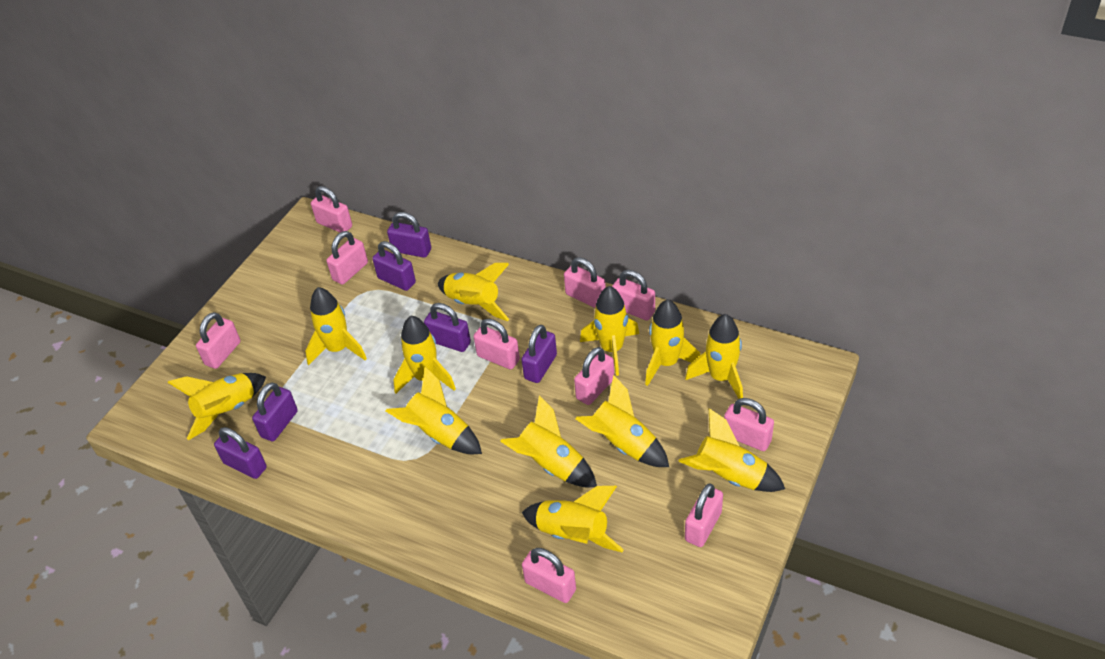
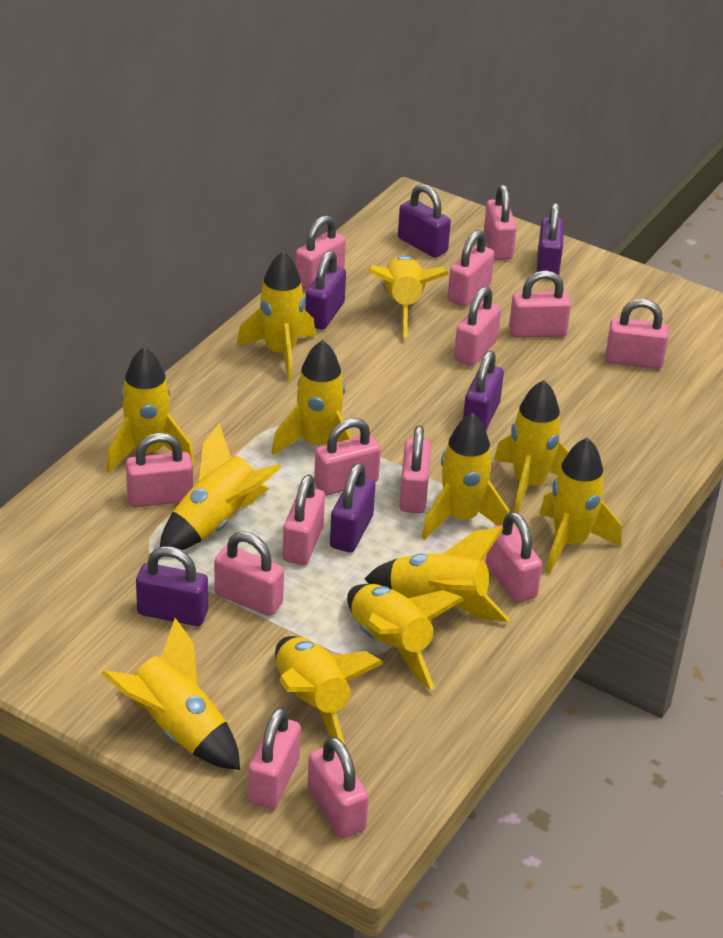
pink padlock: 10 -> 14

